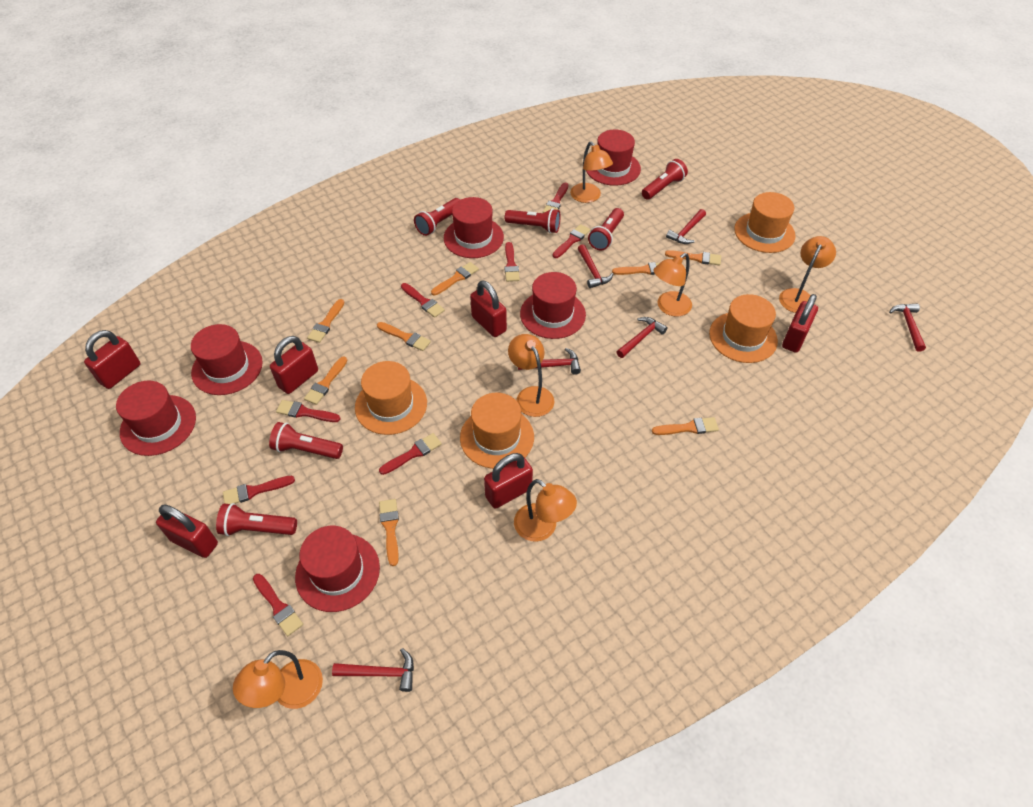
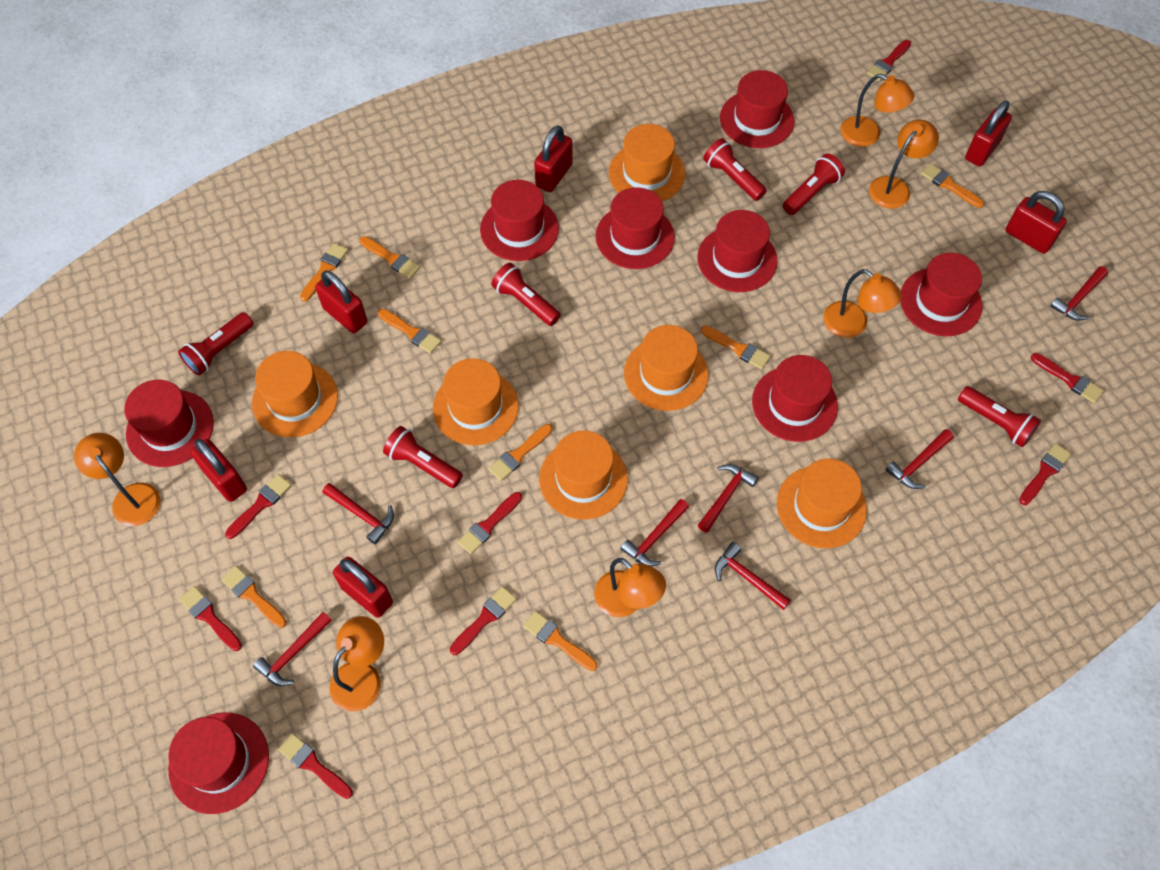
orange hat: 4 -> 6
red hammer: 6 -> 7
red hat: 6 -> 8

